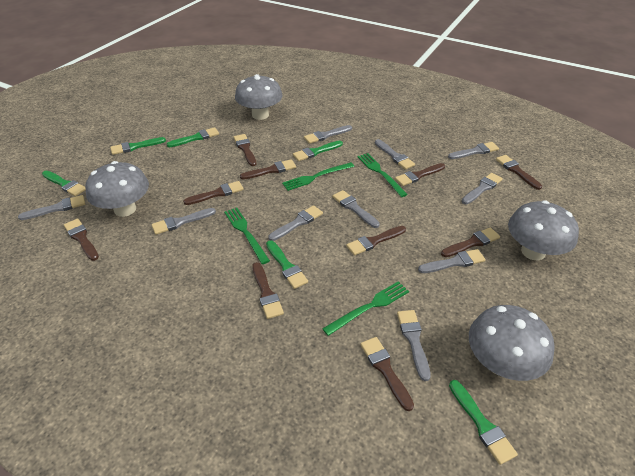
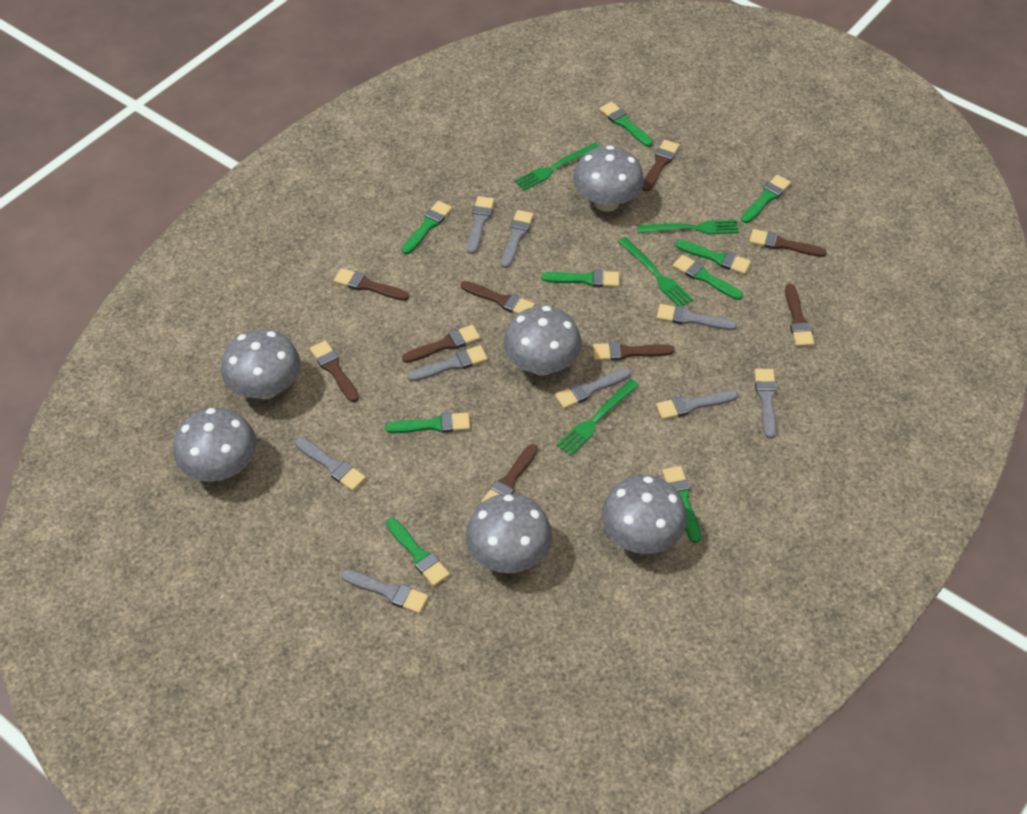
brown brush: 10 -> 9
green brush: 6 -> 9
grey brush: 10 -> 9
grey mushroom: 4 -> 6

